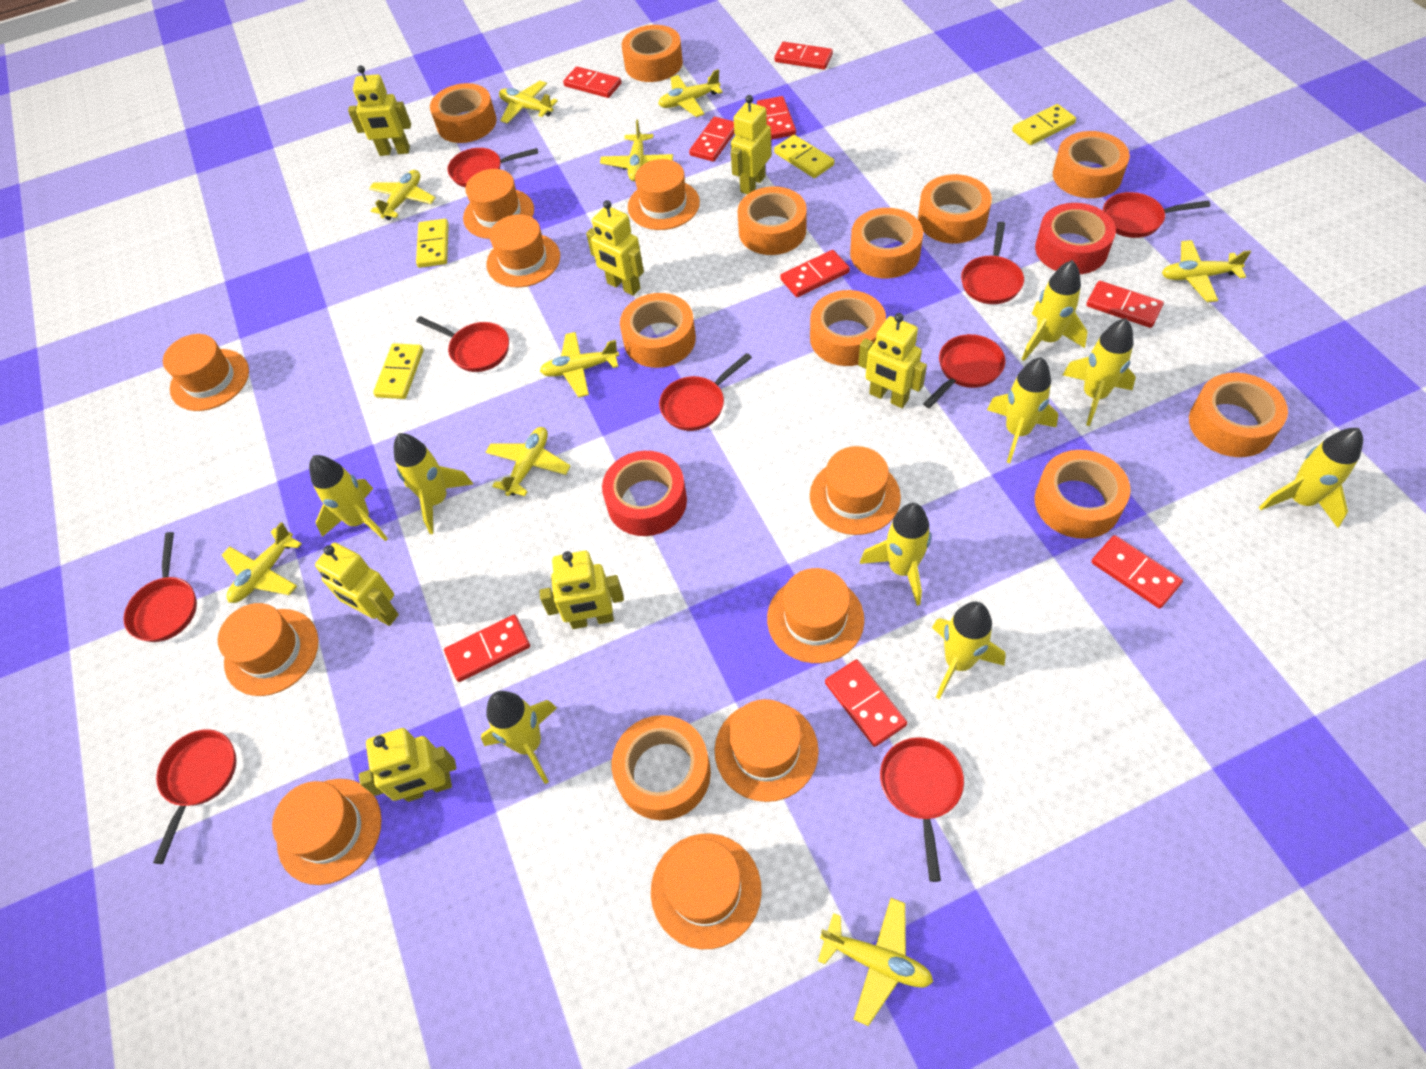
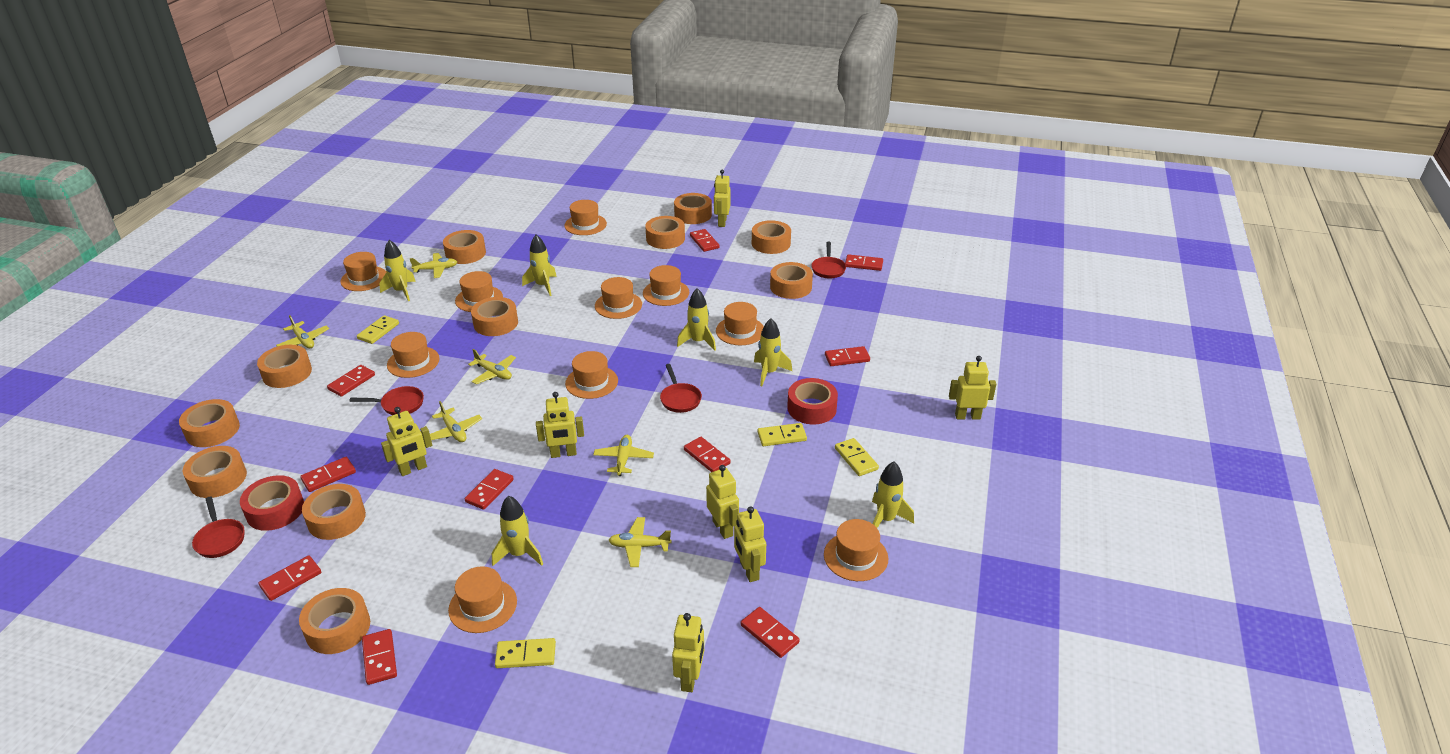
red domino: 9 -> 10
red pan: 9 -> 4
yellow plane: 9 -> 6
yellow rocket: 9 -> 6

